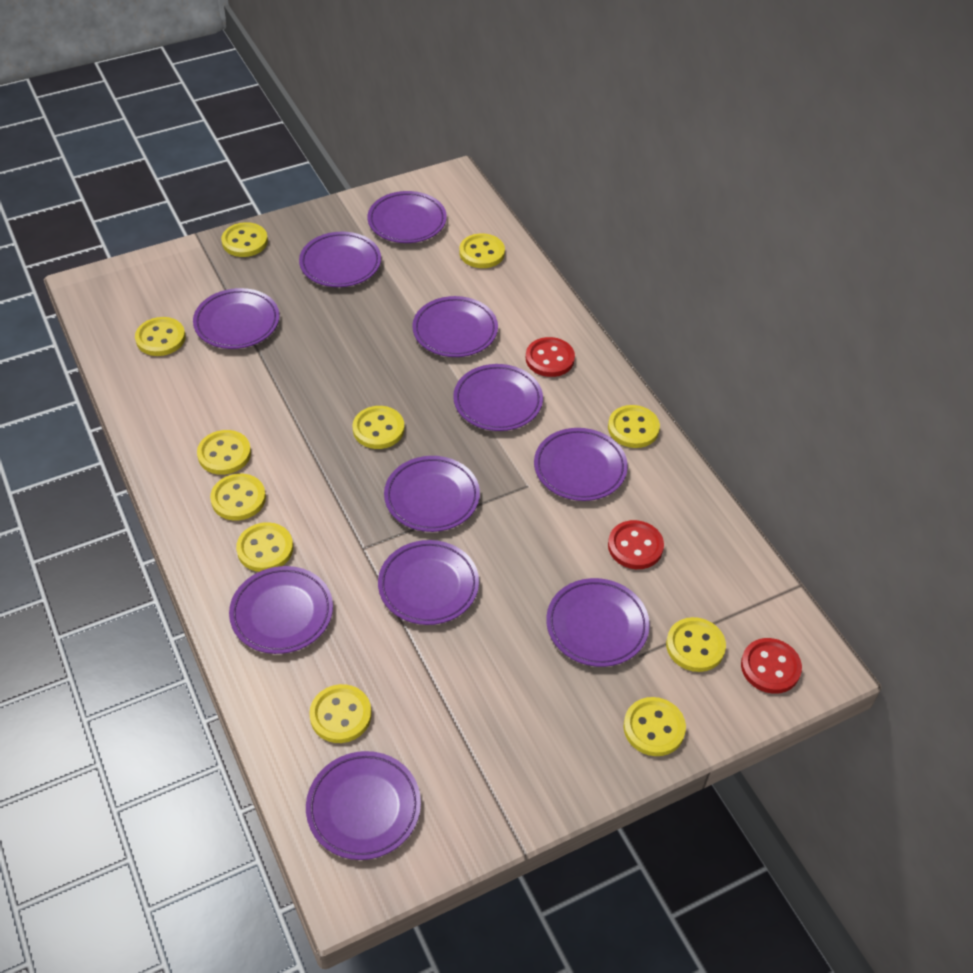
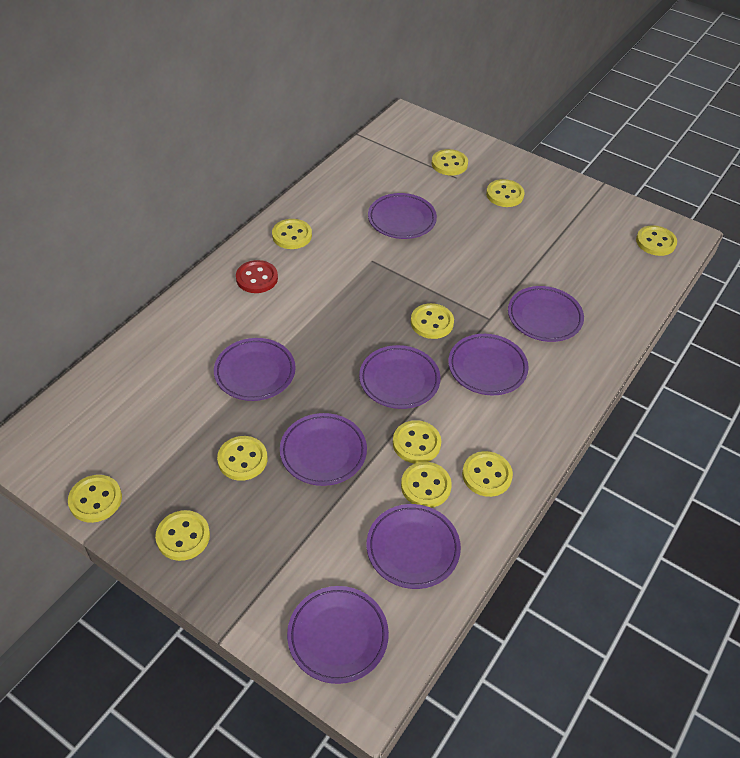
purple plate: 11 -> 8
red button: 3 -> 1

